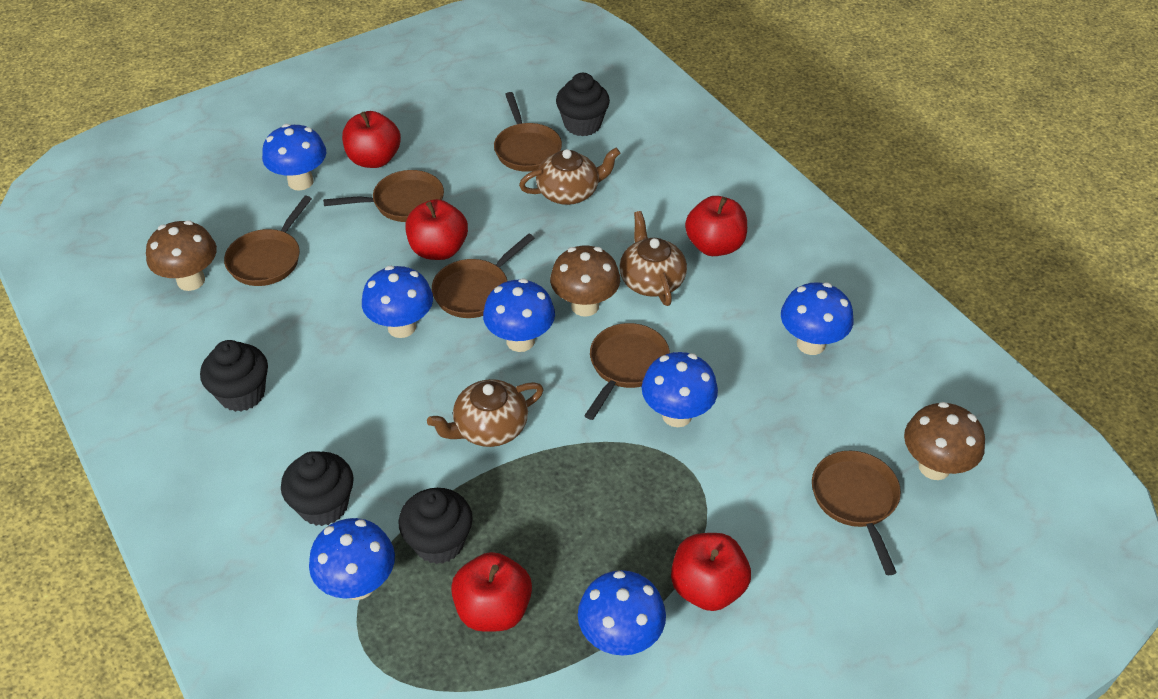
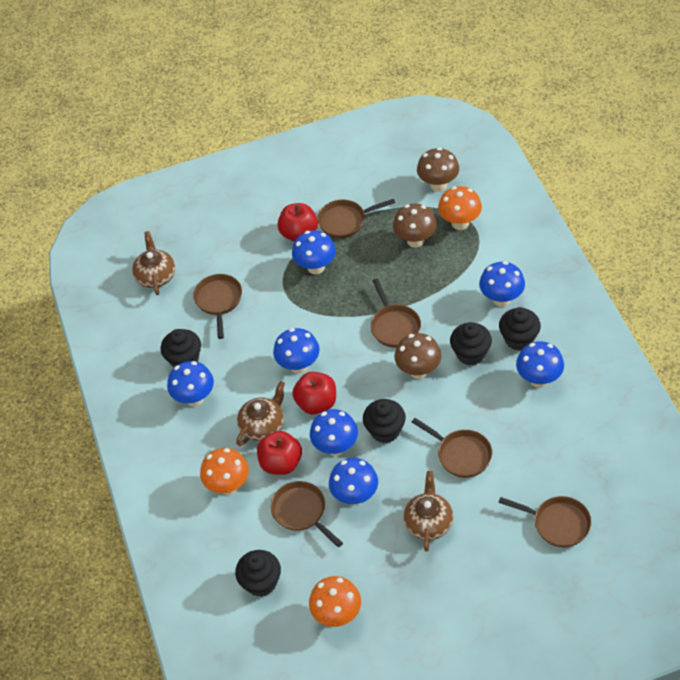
black cupcake: 4 -> 5
orange mushroom: 0 -> 3
red apple: 5 -> 3

